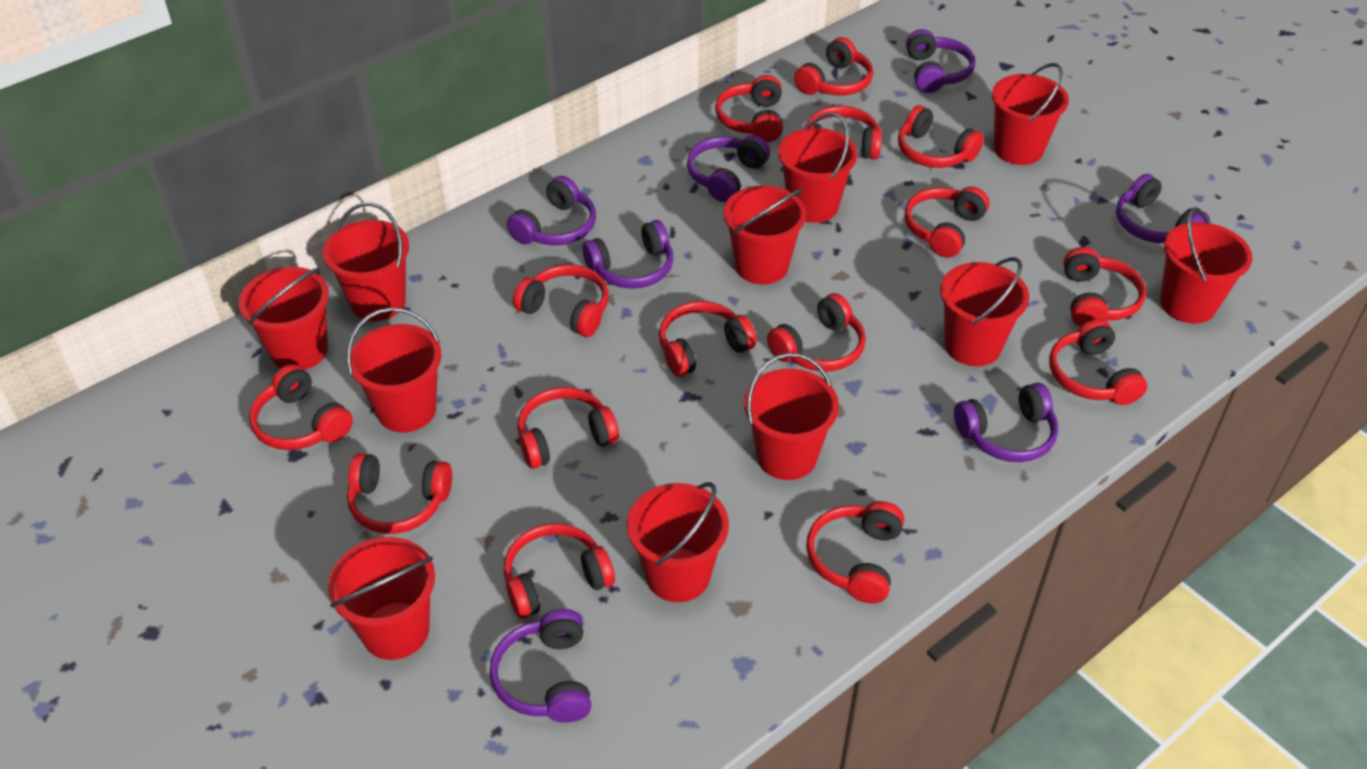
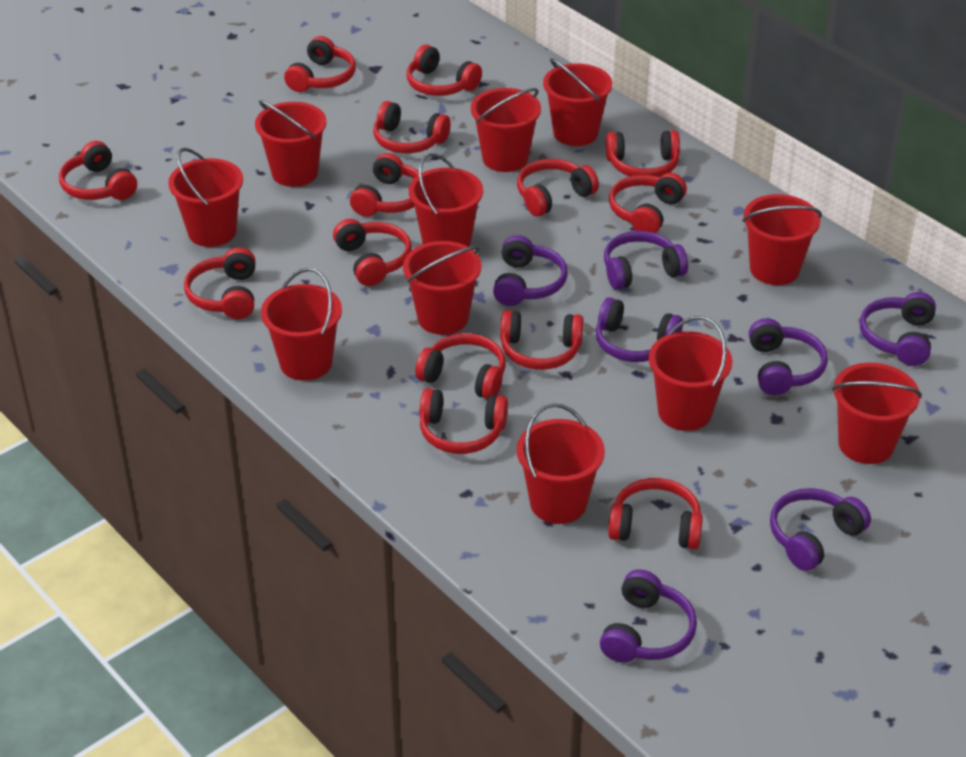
red headphones: 15 -> 14

